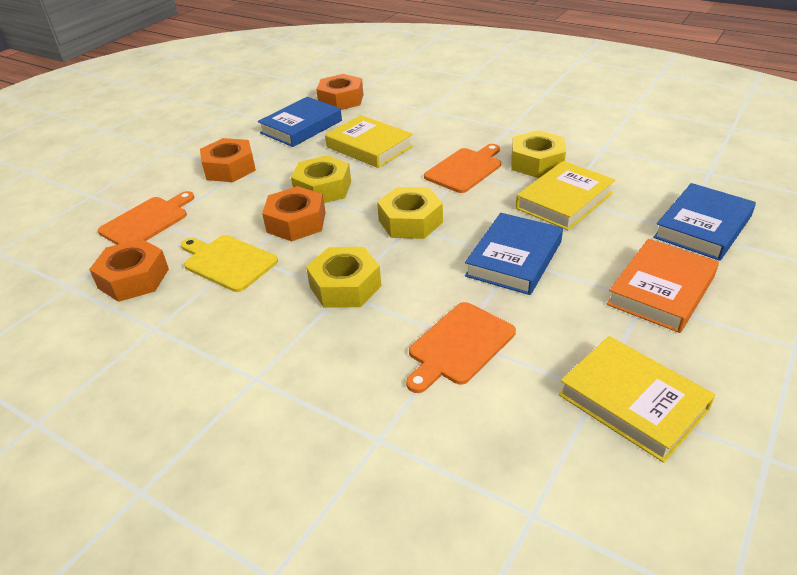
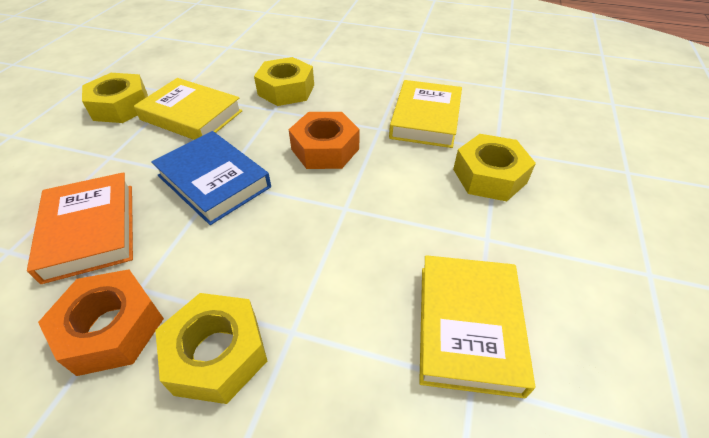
blue book: 3 -> 1
orange cutting board: 3 -> 0
orange nut: 4 -> 2
yellow cutting board: 1 -> 0

